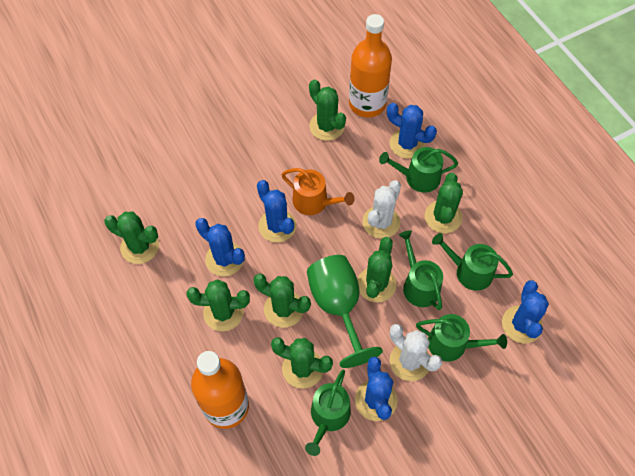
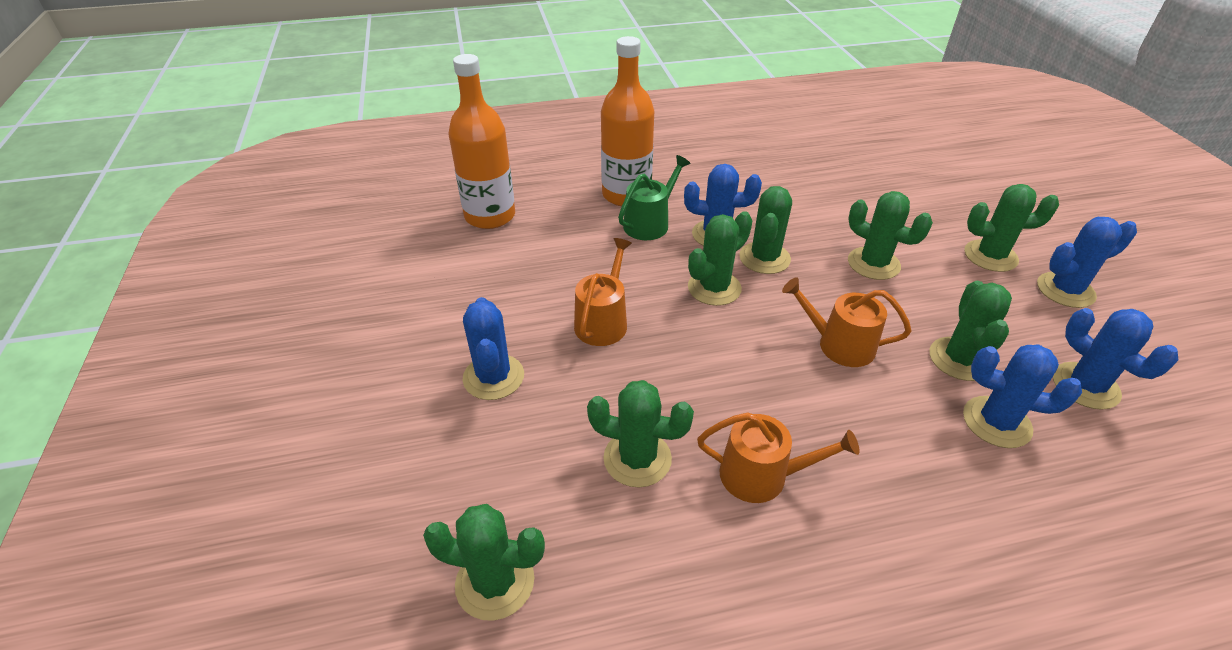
green goblet: 1 -> 0
green watering can: 5 -> 1
orange watering can: 1 -> 3
white cactus: 2 -> 0

